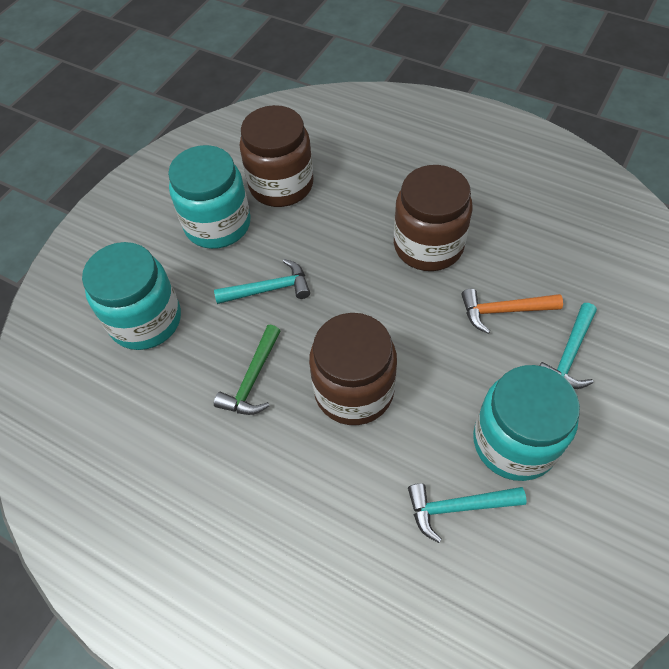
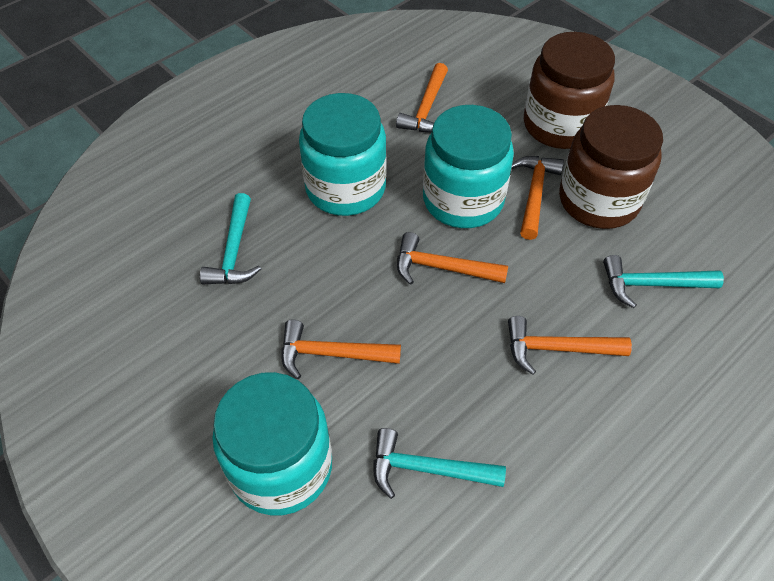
brown jar: 3 -> 2
green hammer: 1 -> 0
orange hammer: 1 -> 5

